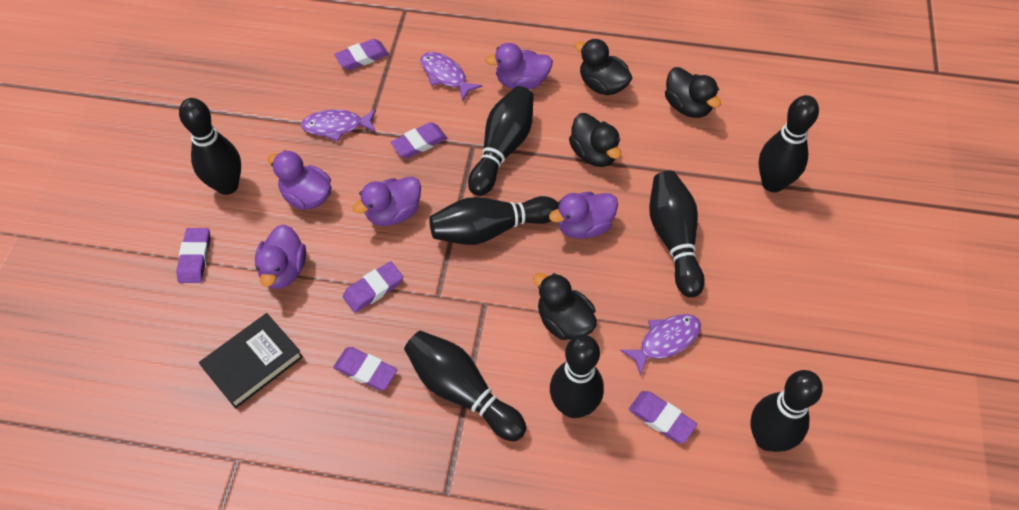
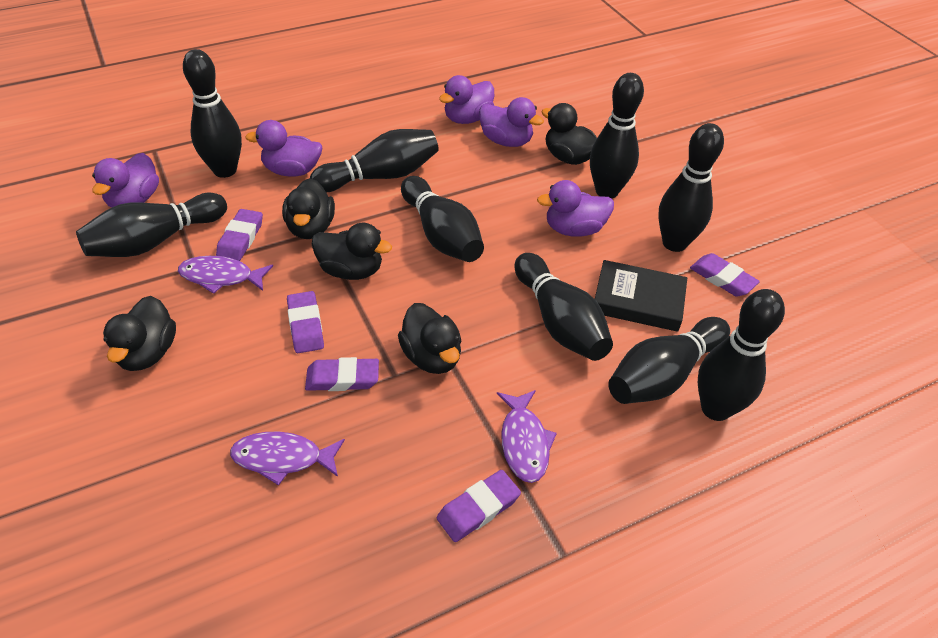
black bowling pin: 8 -> 9
black duck: 4 -> 5
purple eraser: 6 -> 5

